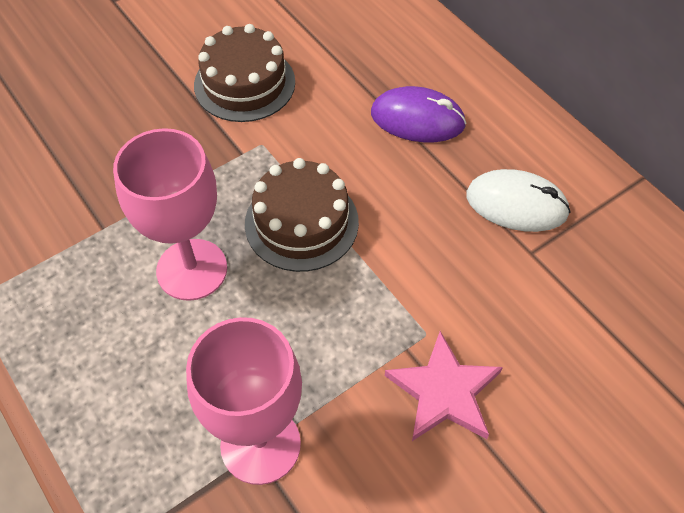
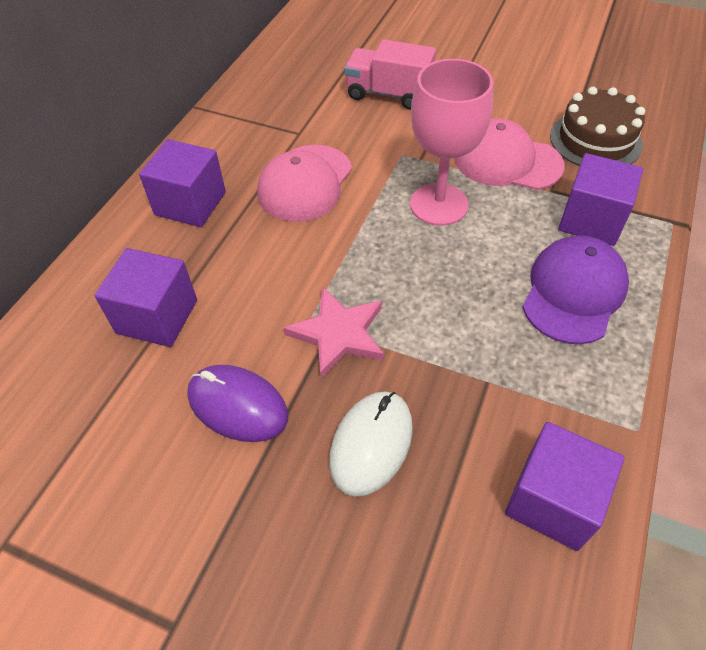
brown cake: 2 -> 1
pink cap: 0 -> 2
pink goblet: 2 -> 1
pink truck: 0 -> 1
purple cap: 0 -> 1
purple cube: 0 -> 4

